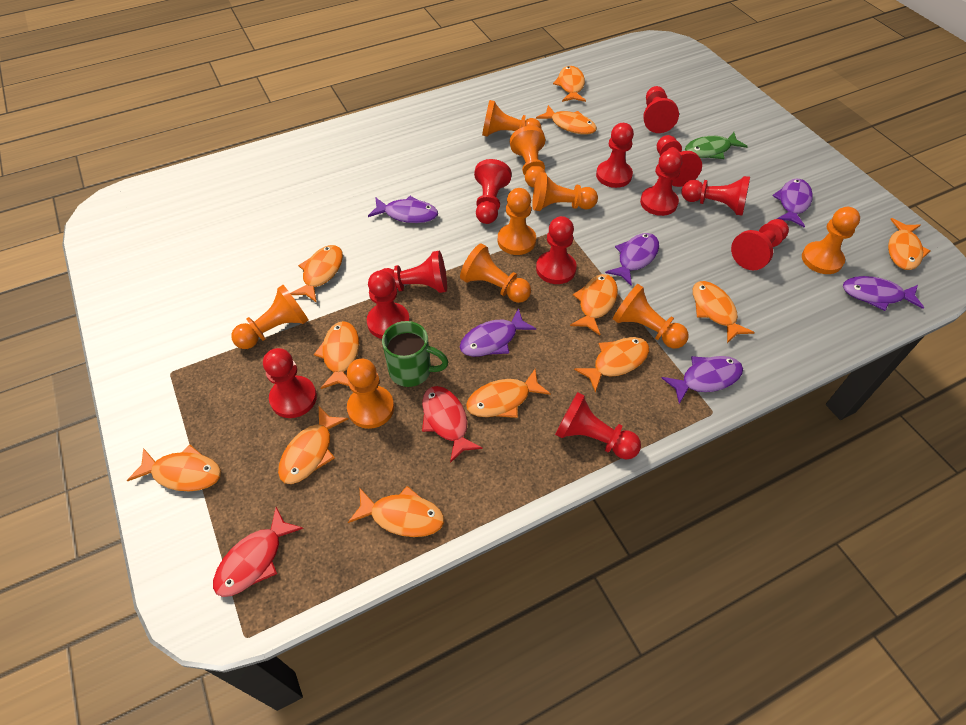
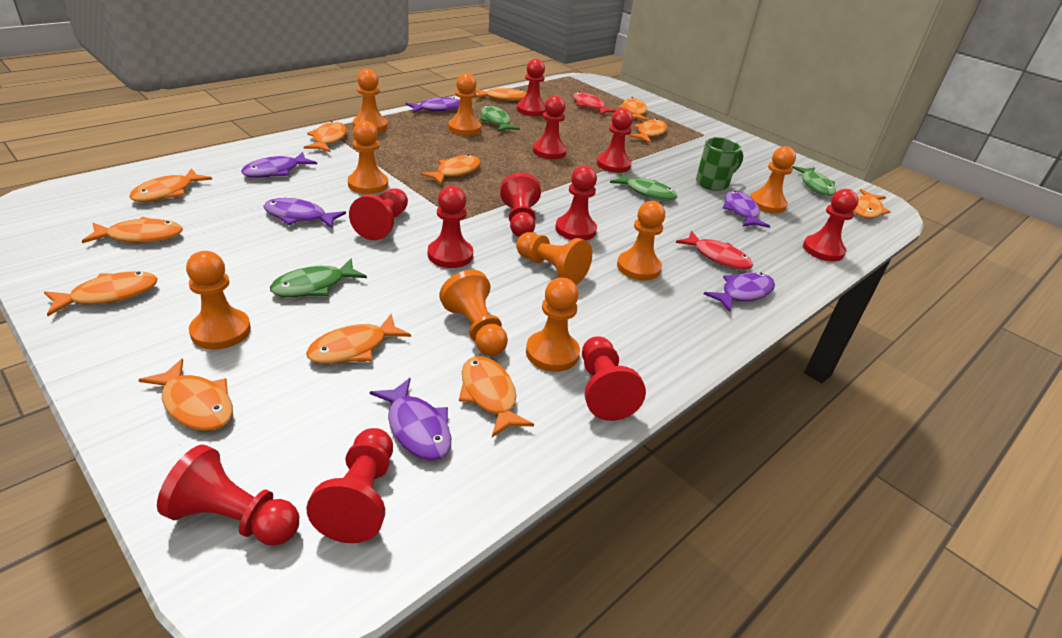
green fish: 1 -> 4
red pawn: 12 -> 11

